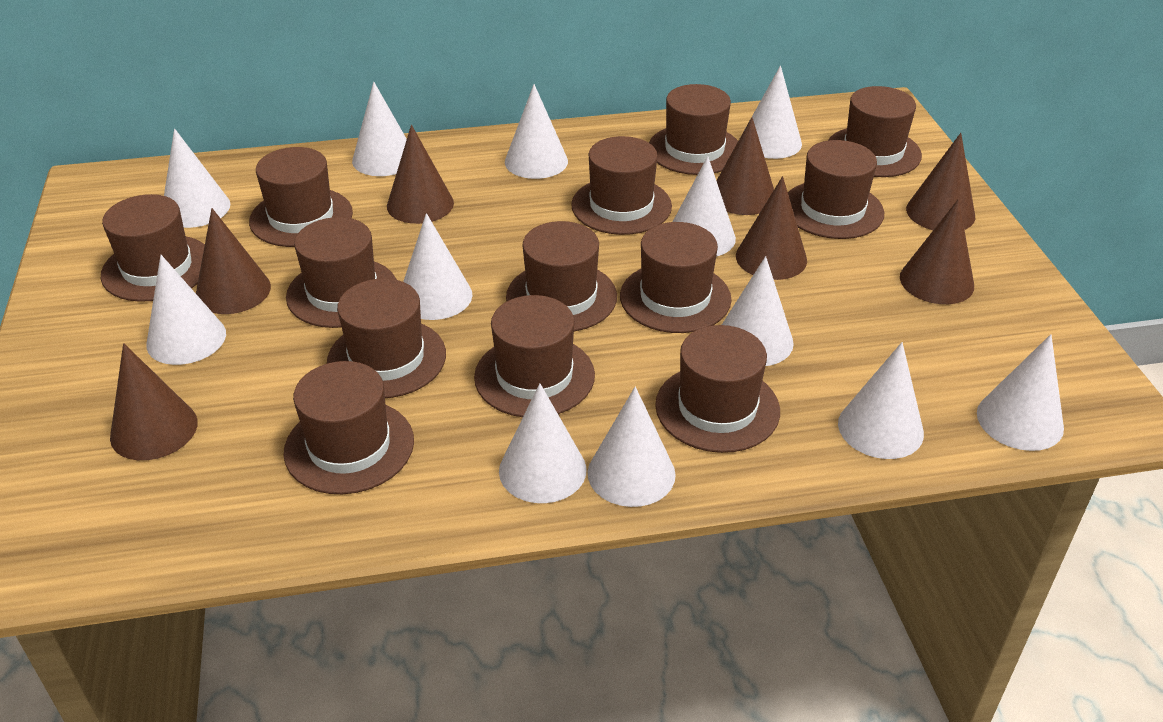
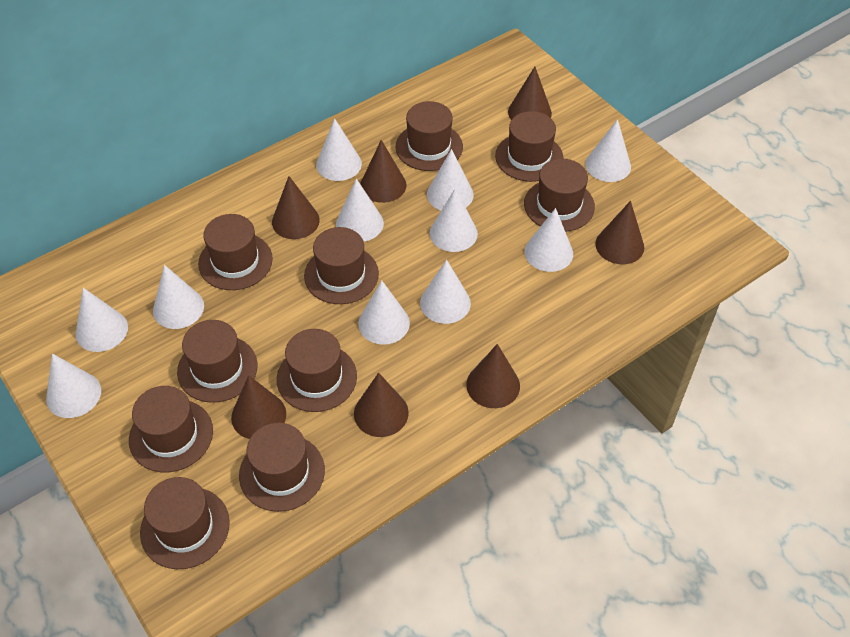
brown hat: 13 -> 10
white cone: 12 -> 11

